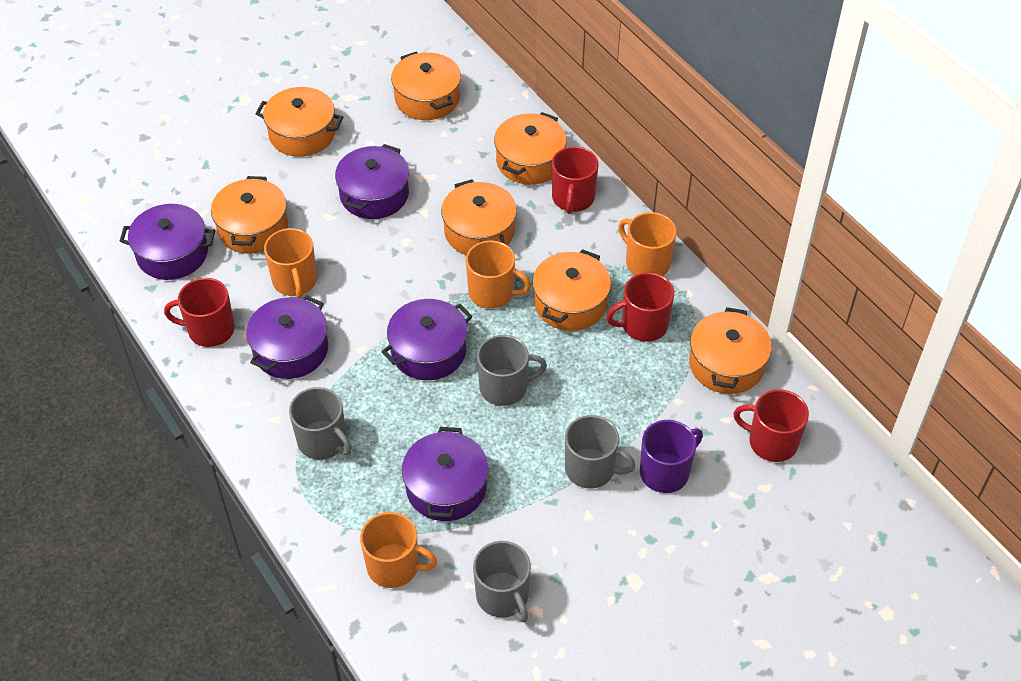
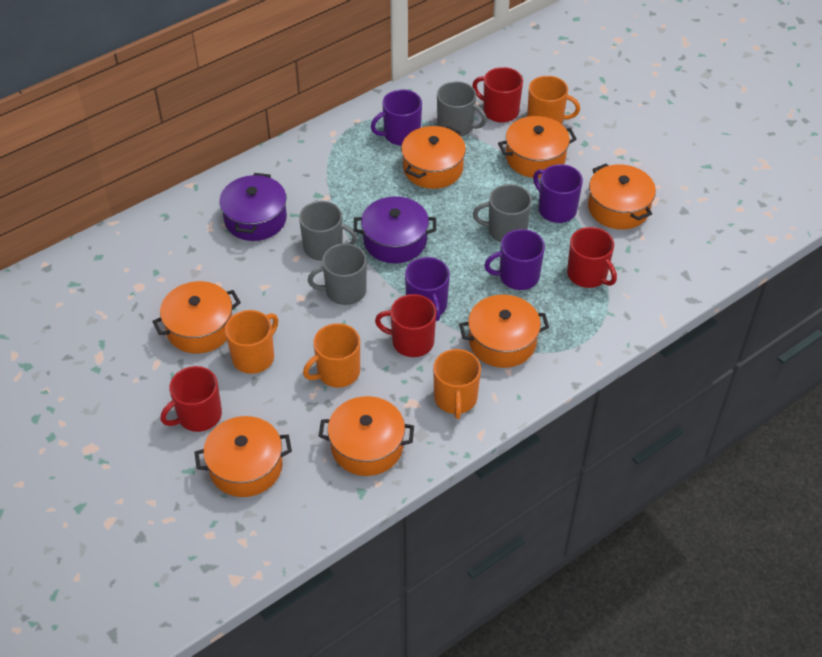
purple mug: 1 -> 4
purple pot: 5 -> 2

